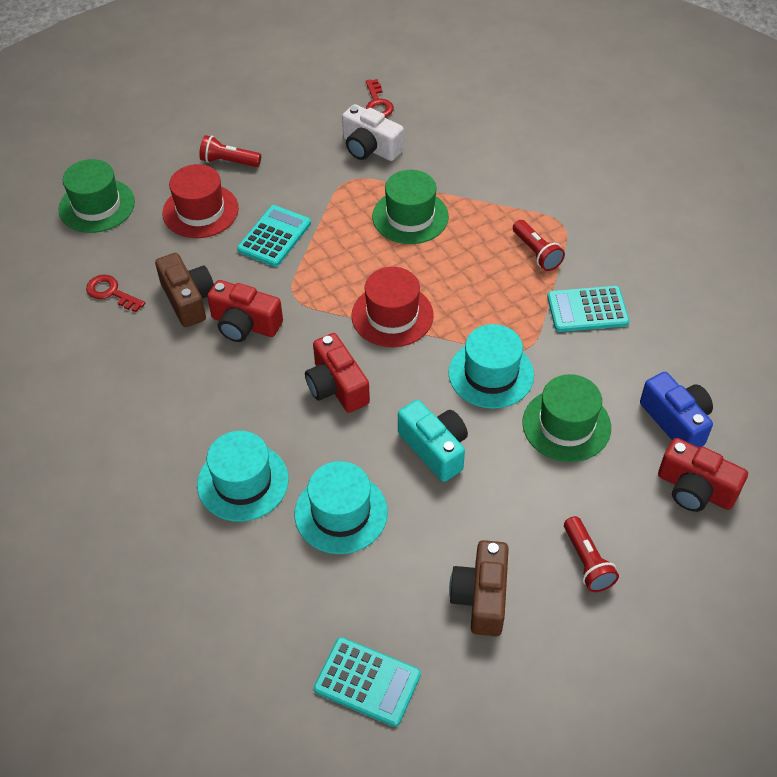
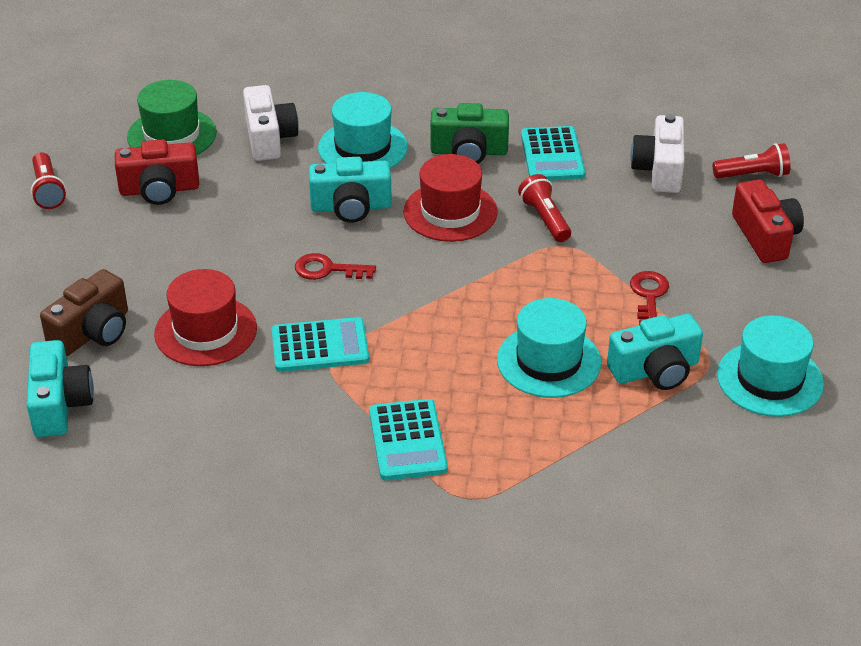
blue camera: 1 -> 0
brown camera: 2 -> 1
green camera: 0 -> 1
green hat: 3 -> 1
red camera: 3 -> 2
turquoise camera: 1 -> 3
white camera: 1 -> 2

